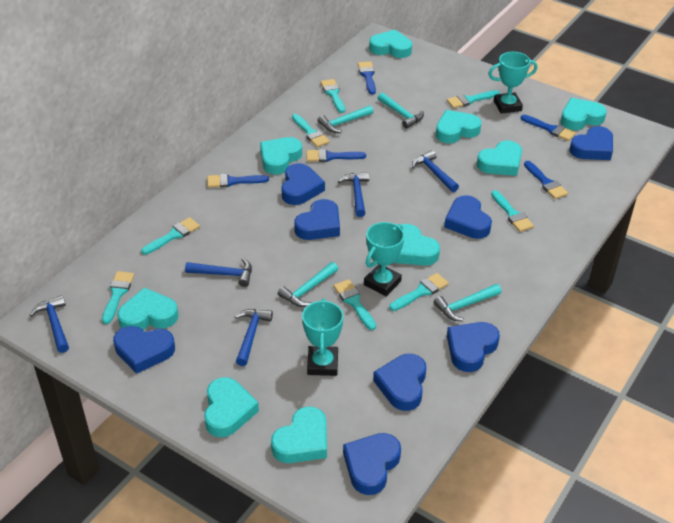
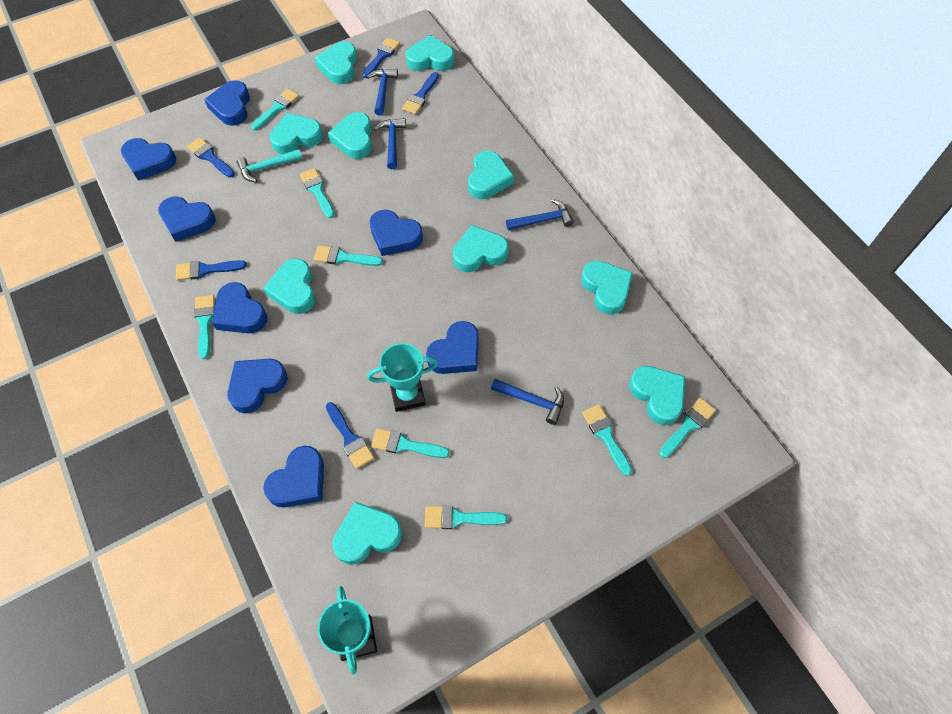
blue hammer: 5 -> 4
turquoise hammer: 4 -> 1
turquoise heart: 9 -> 10
turquoise trophy: 3 -> 2

